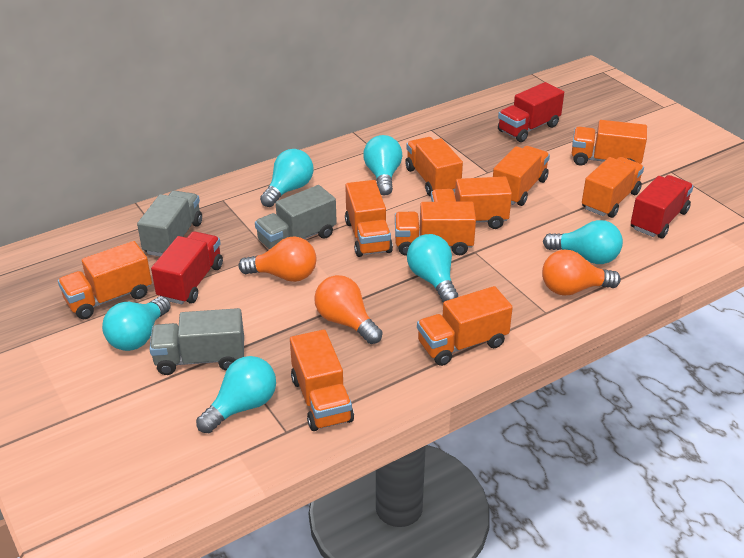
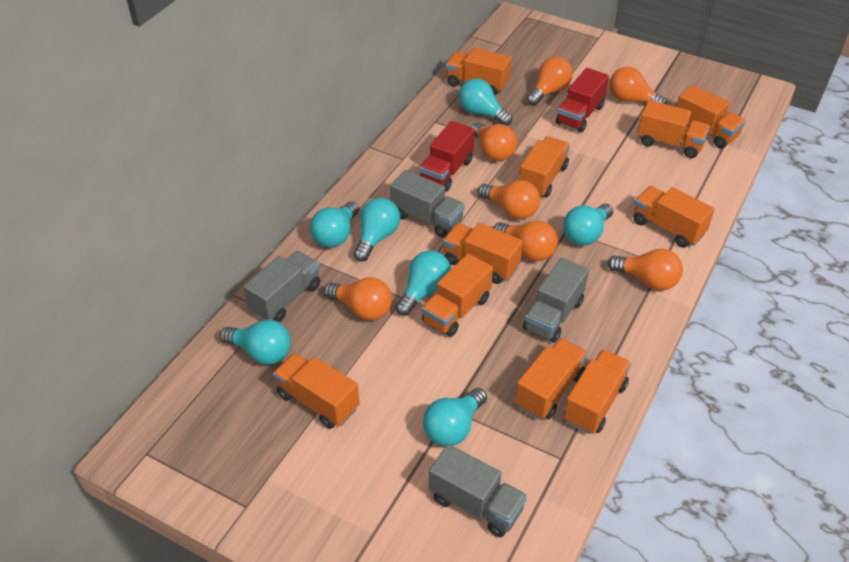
grey truck: 3 -> 4
orange light bulb: 3 -> 7
red truck: 3 -> 2
turquoise light bulb: 6 -> 7

